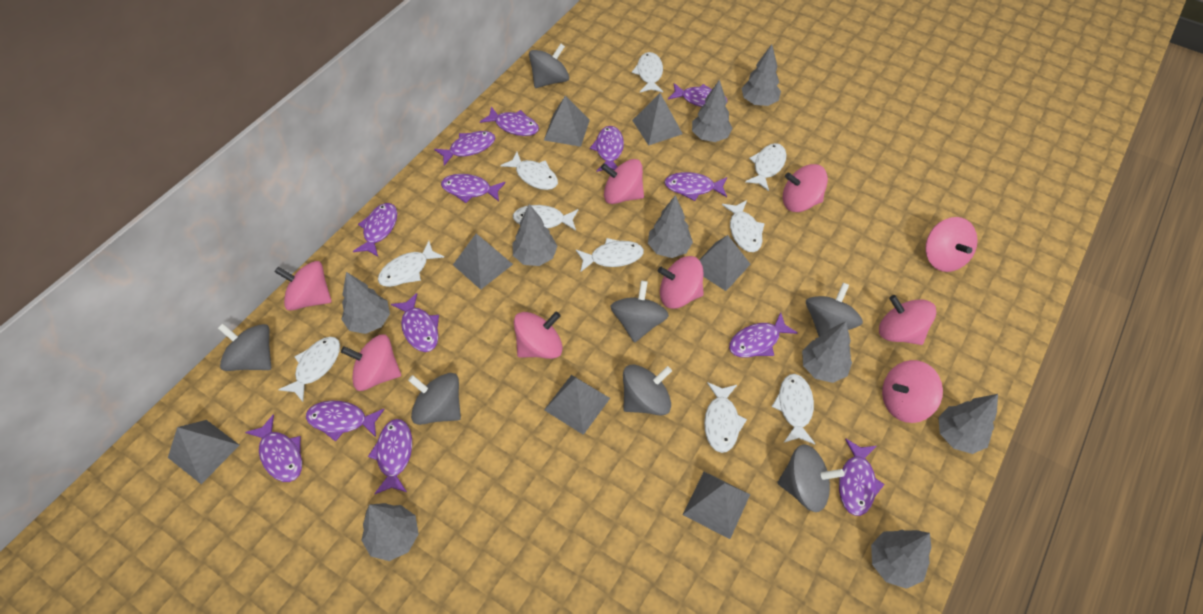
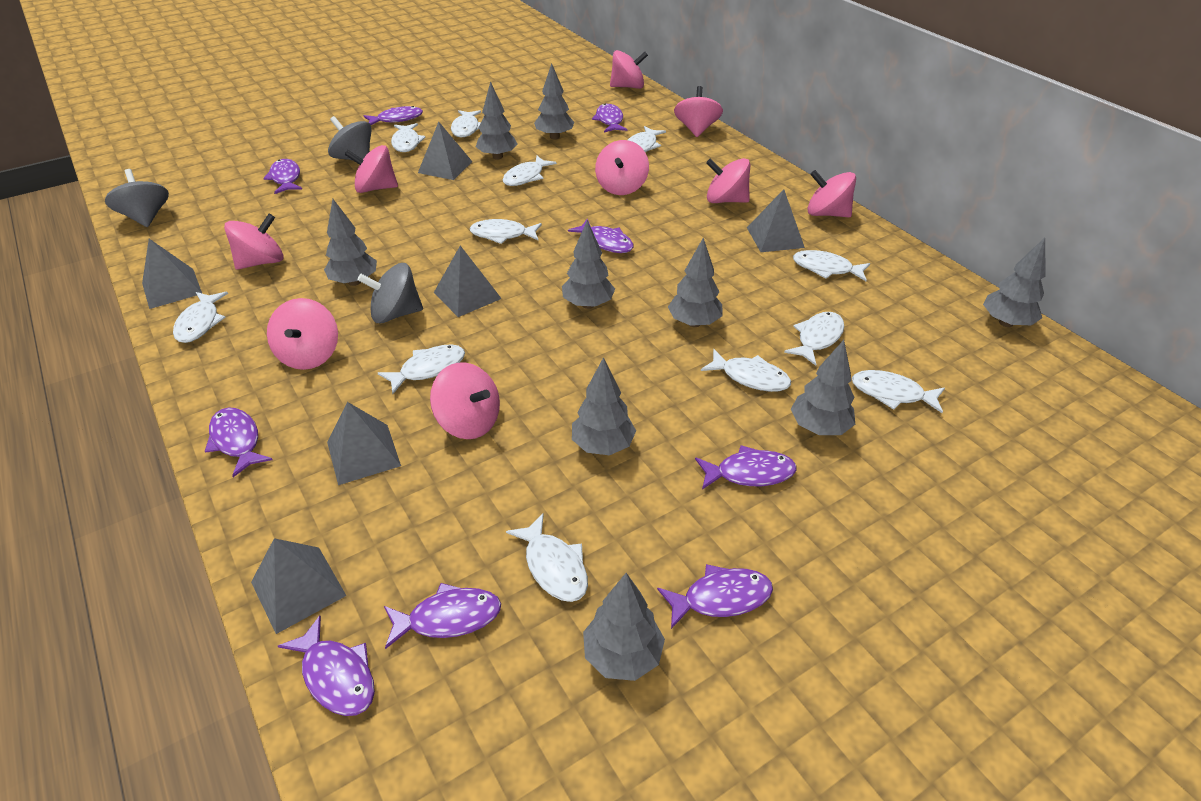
grey pyramid: 7 -> 6
grey spinning top: 7 -> 3
purple fish: 13 -> 9
white fish: 10 -> 12

